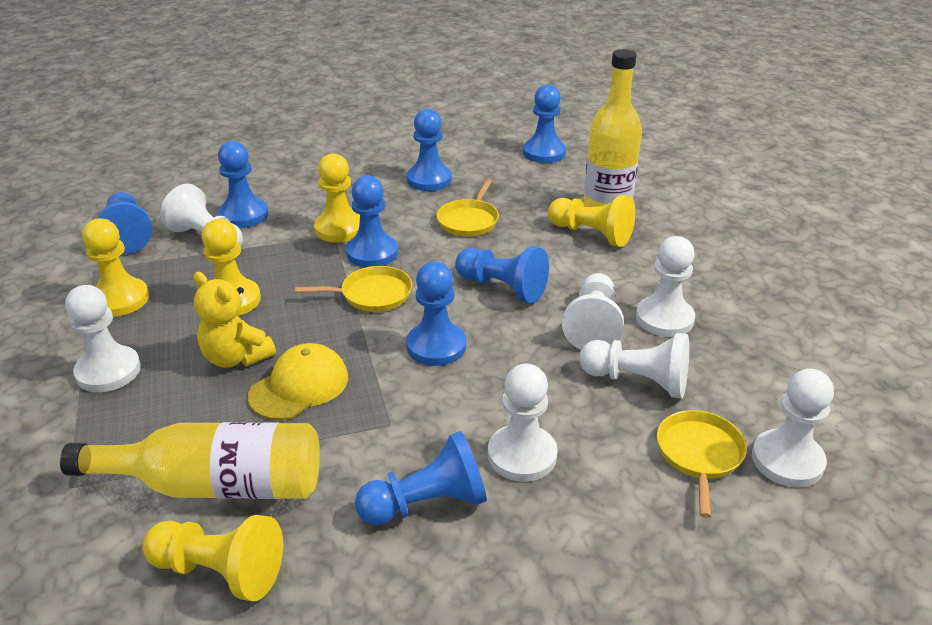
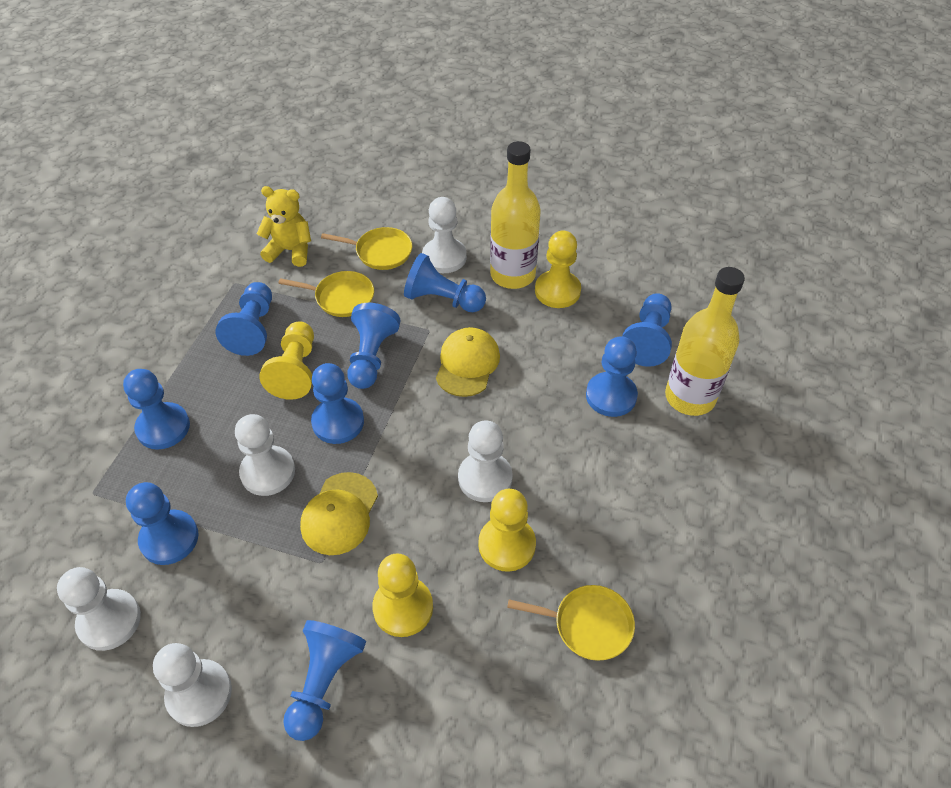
blue pawn: 8 -> 9
white pawn: 7 -> 5
yellow cap: 1 -> 2
yellow pawn: 5 -> 4

